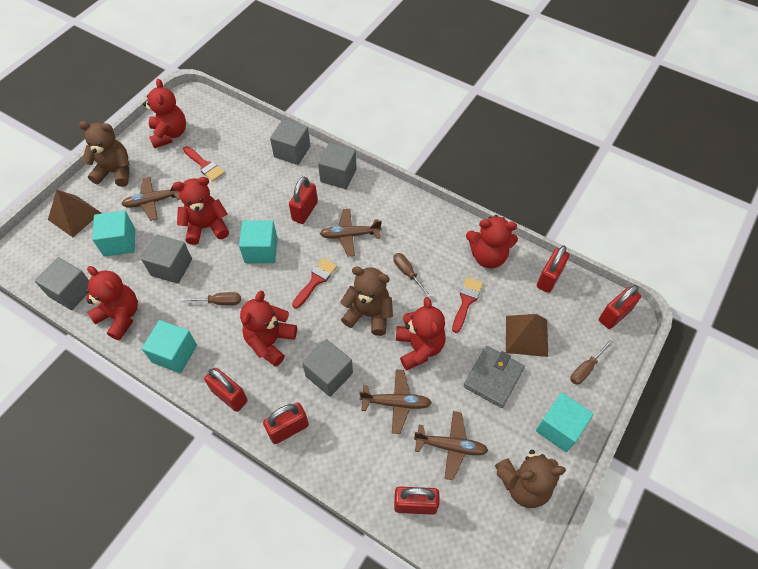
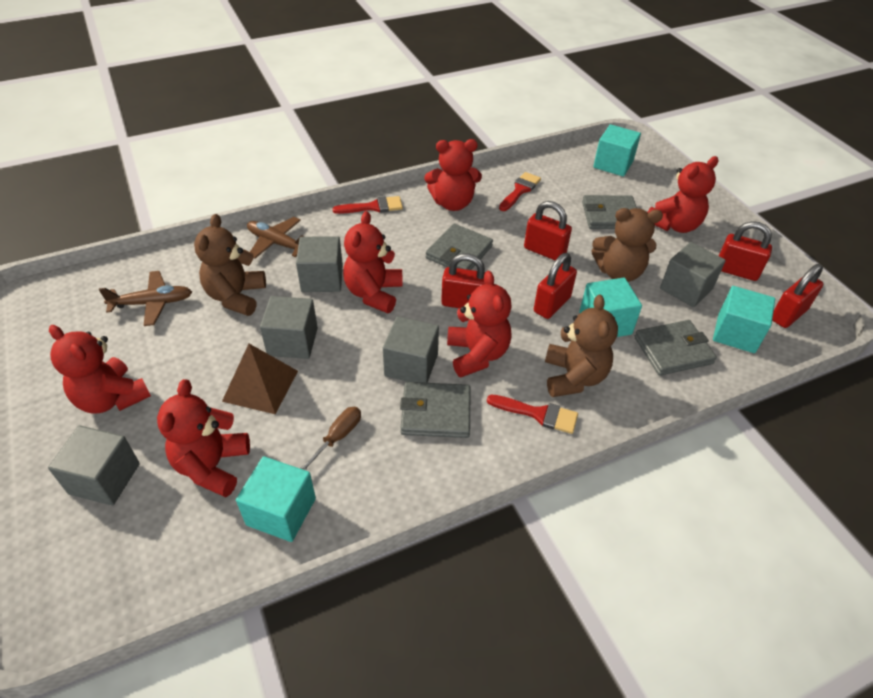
brown plane: 4 -> 2
brown pyramid: 2 -> 1
brown screwdriver: 3 -> 1
grey wallet: 1 -> 4
red padlock: 6 -> 5

